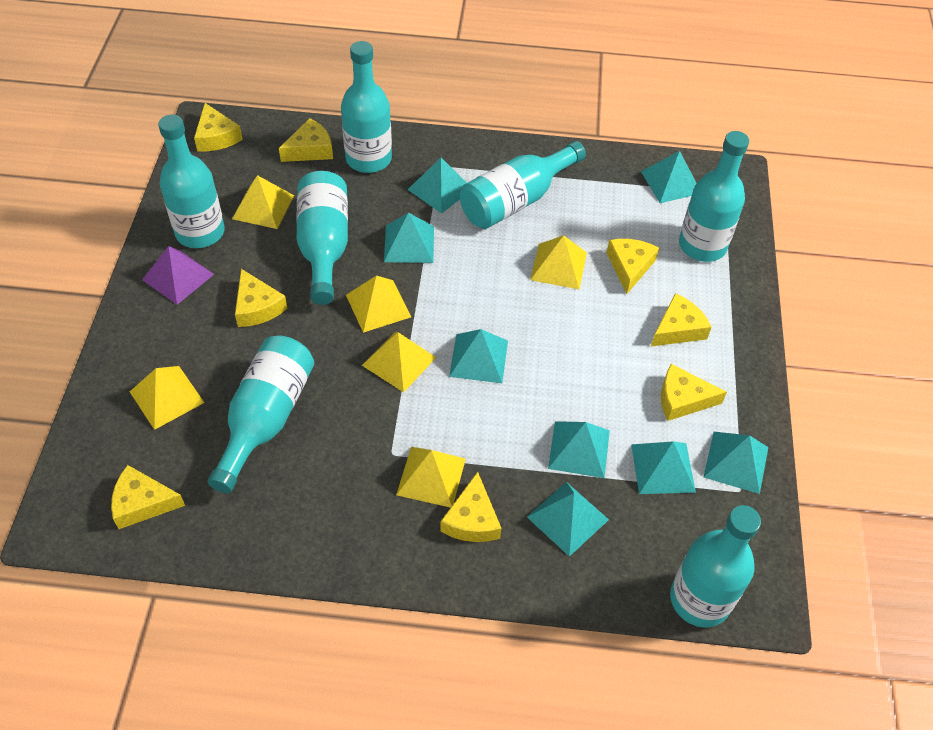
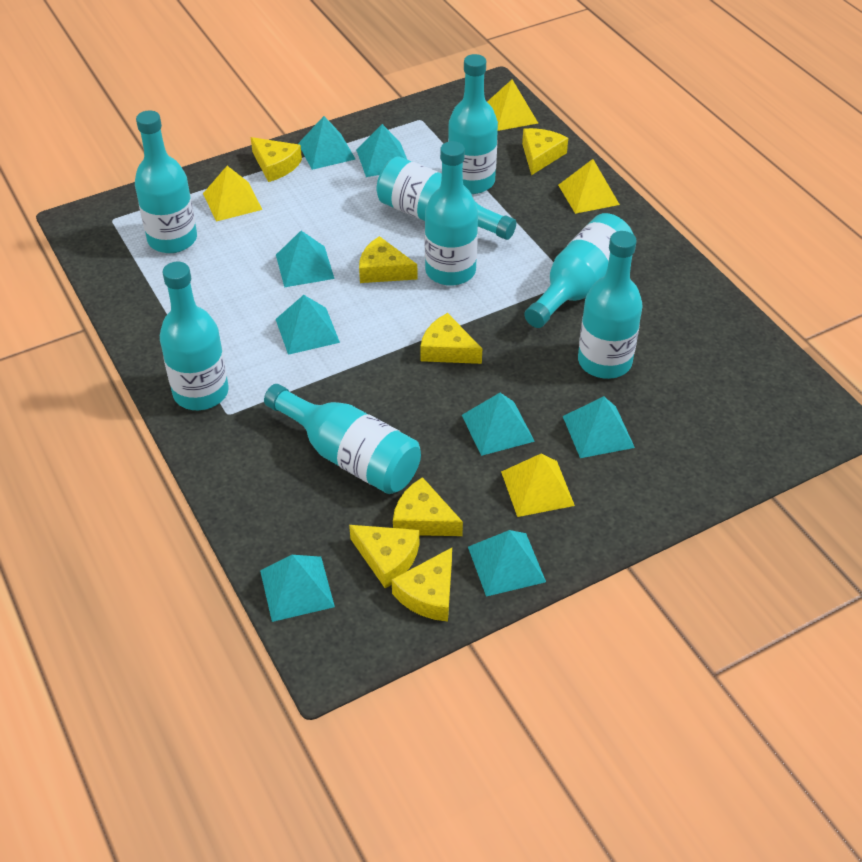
purple pyramid: 1 -> 0
turquoise bottle: 7 -> 8
yellow cheese: 8 -> 7
yellow pyramid: 6 -> 4

